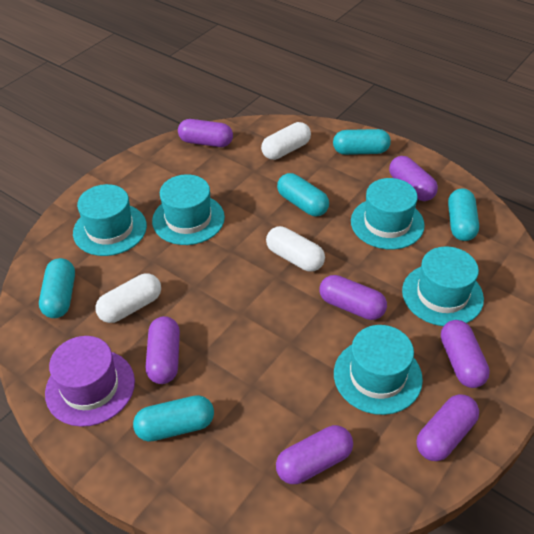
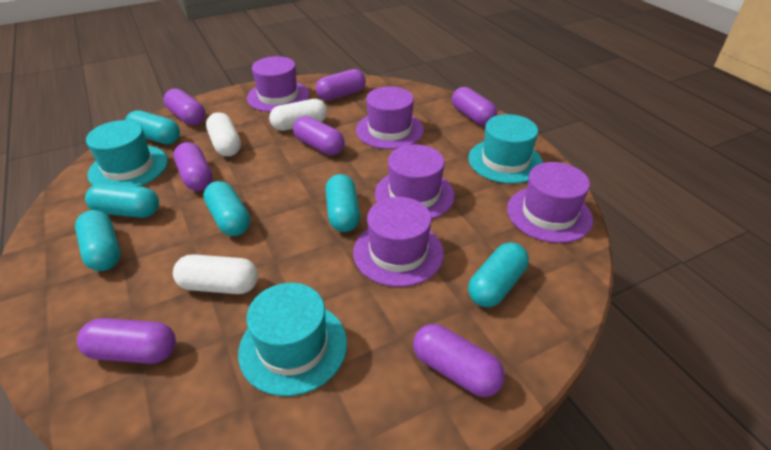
purple hat: 1 -> 5
turquoise capsule: 5 -> 6
turquoise hat: 5 -> 3

